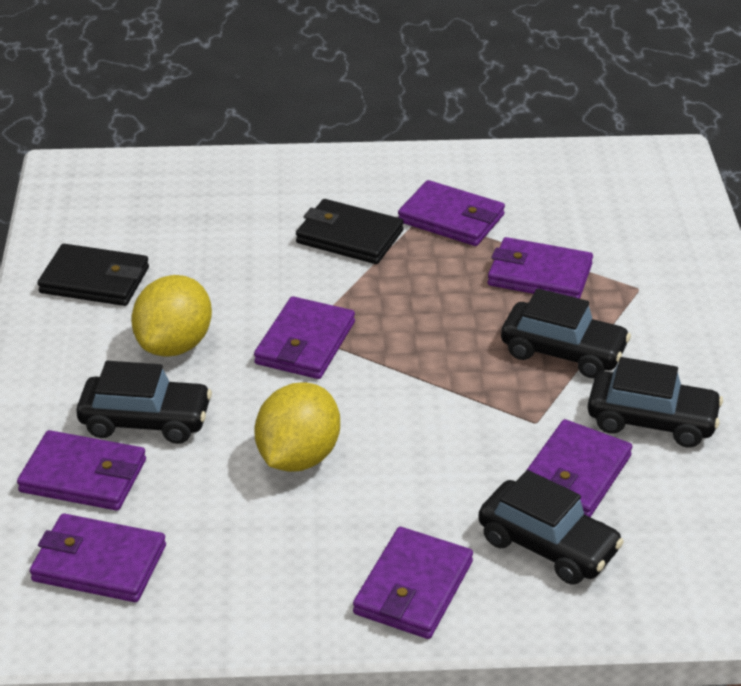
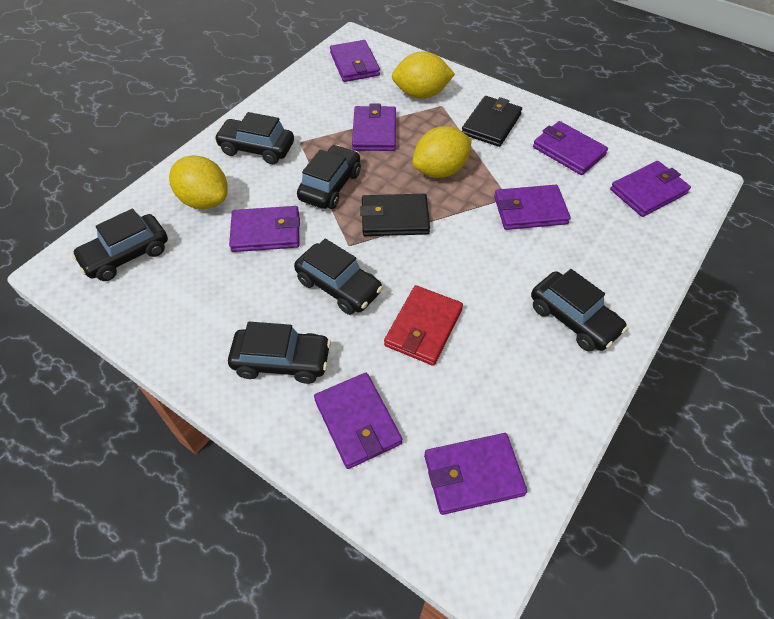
black car: 4 -> 6
purple wallet: 7 -> 8
red wallet: 0 -> 1
yellow lemon: 2 -> 3

